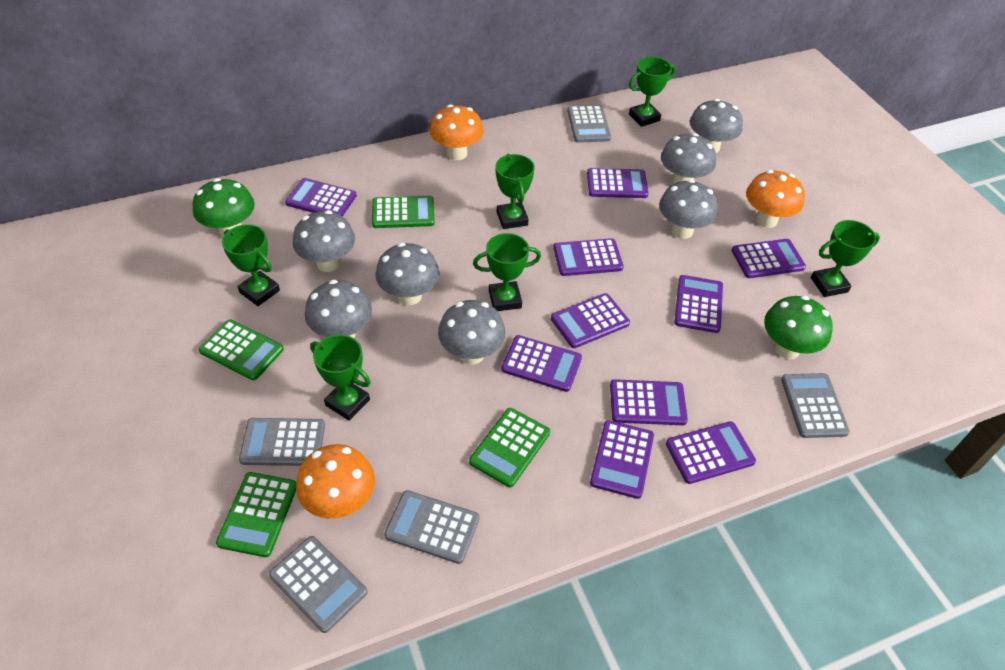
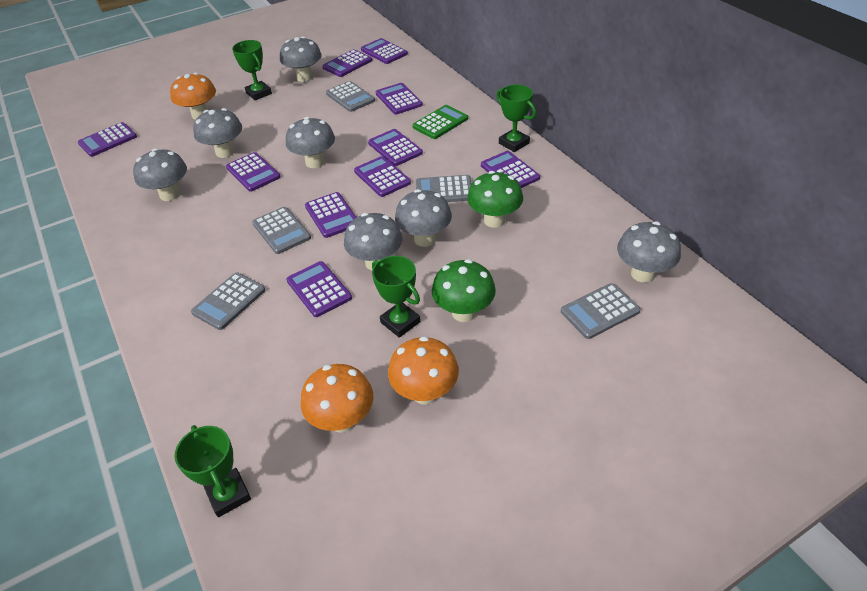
green calculator: 4 -> 1
green trophy: 6 -> 4

